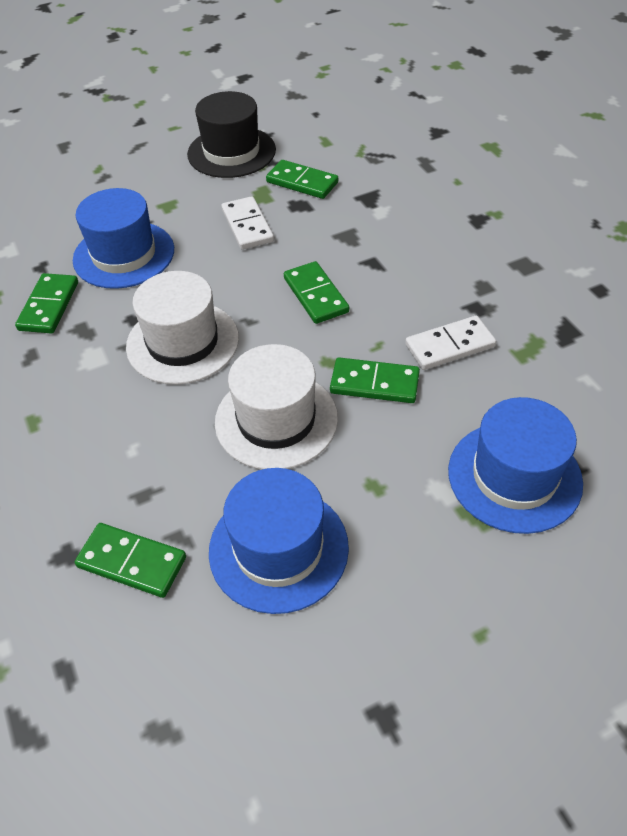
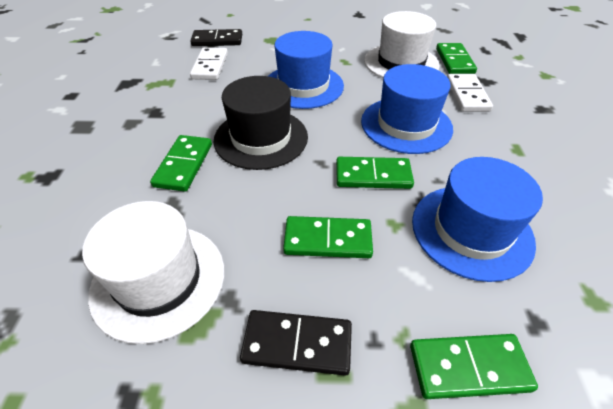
black domino: 0 -> 2

